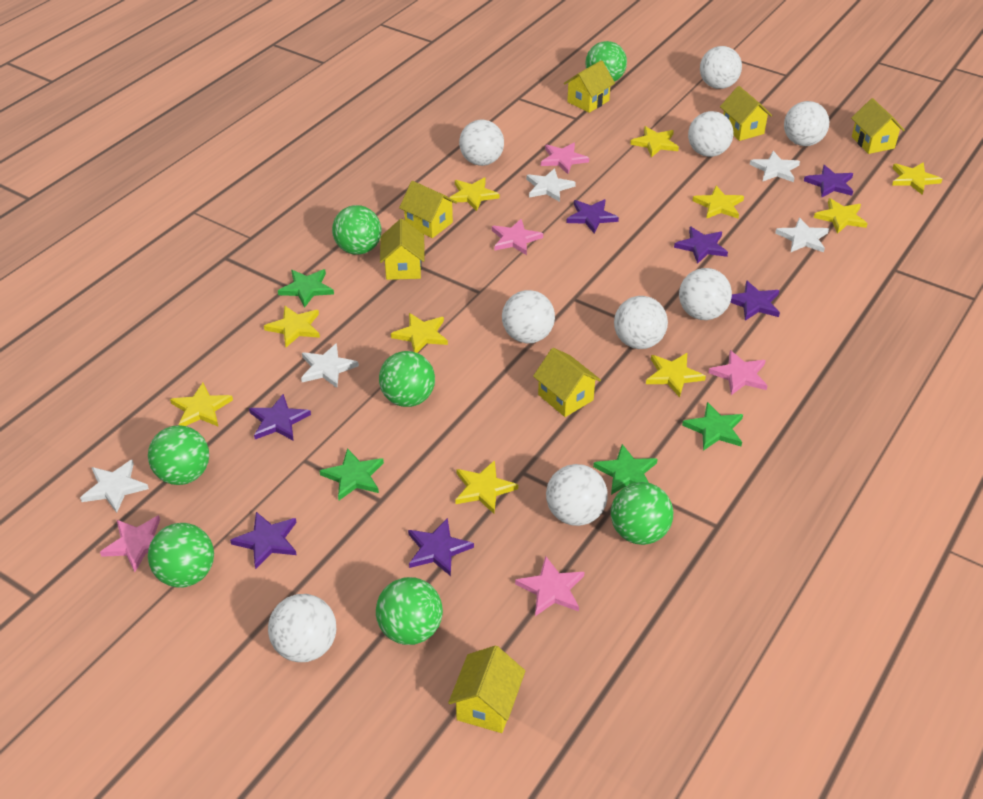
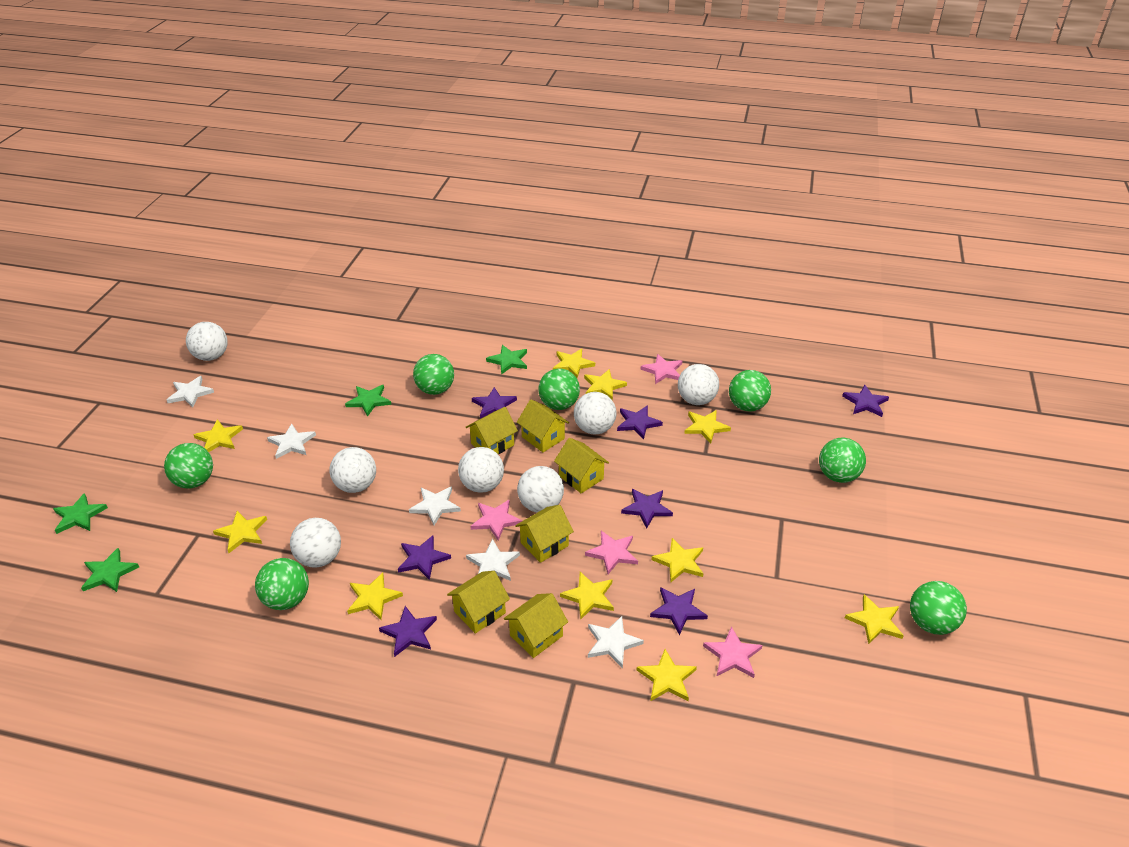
pink star: 5 -> 4
white ball: 9 -> 7
yellow house: 7 -> 6

